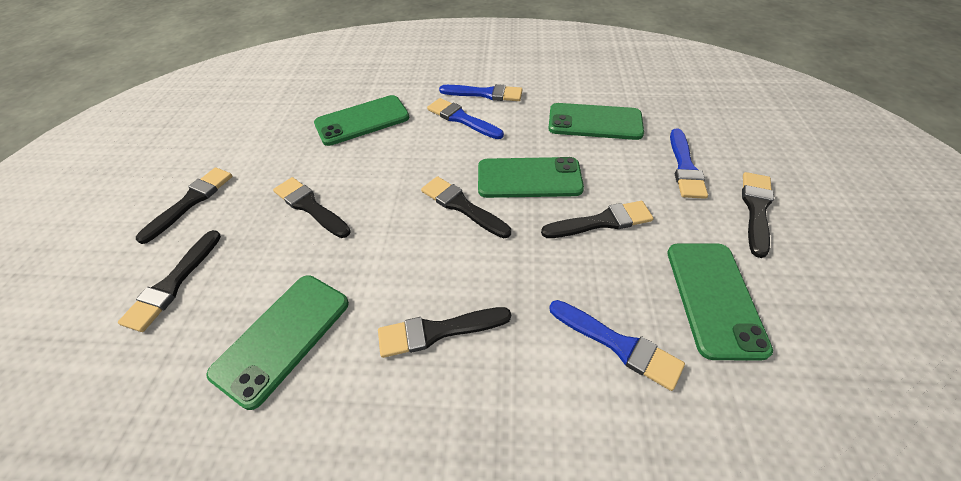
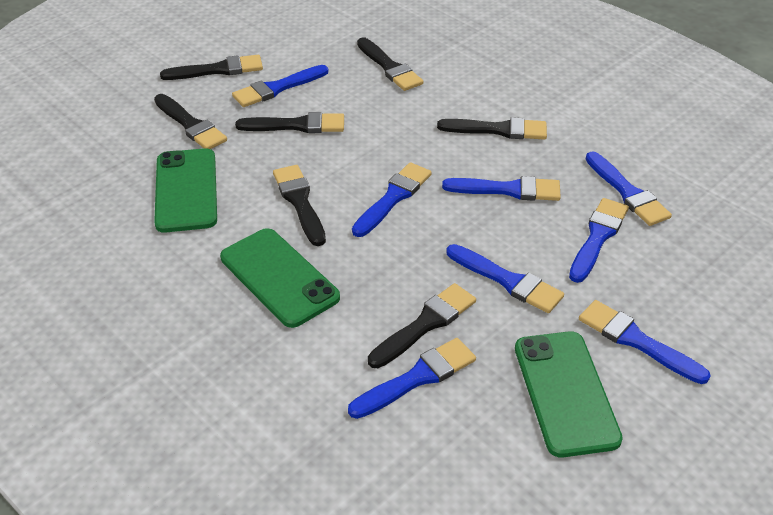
blue brush: 4 -> 8
green phone: 5 -> 3

